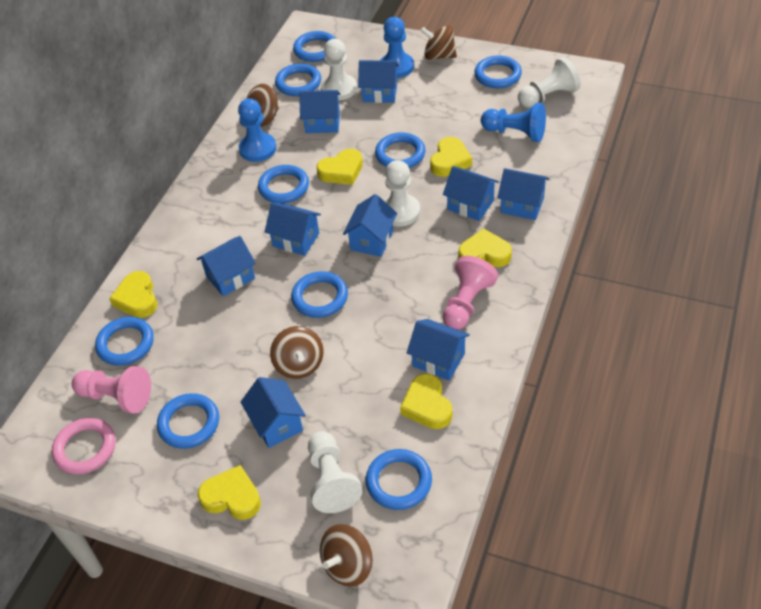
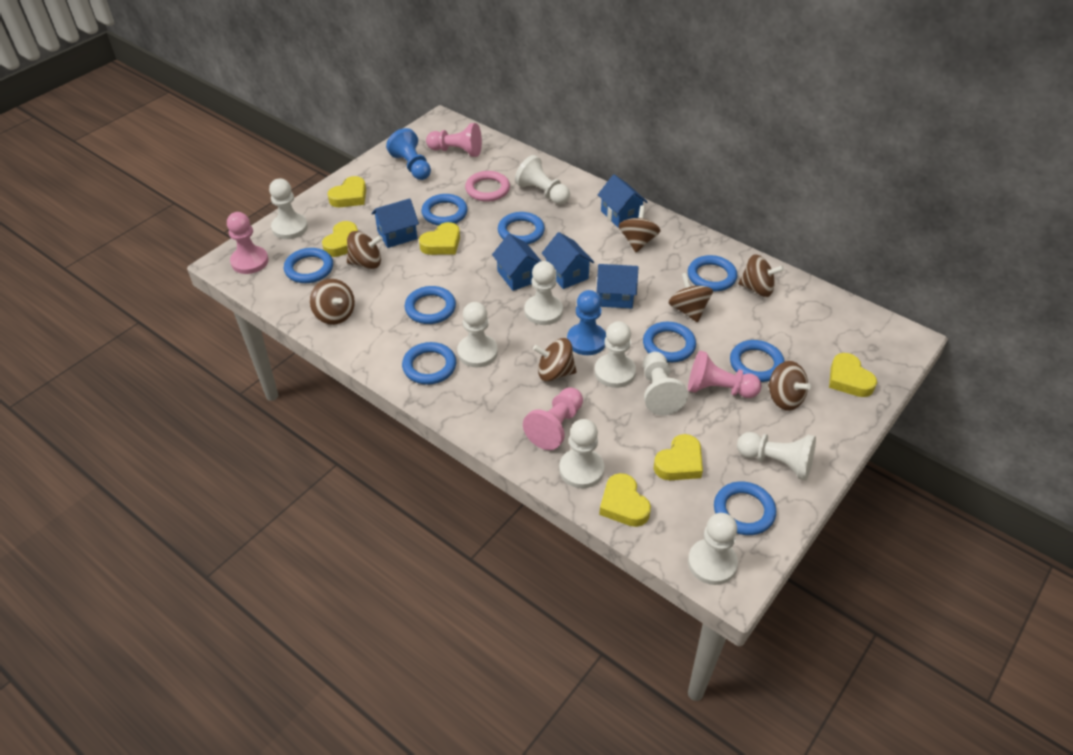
blue house: 9 -> 5
blue pawn: 3 -> 2
brown spinning top: 4 -> 7
pink pawn: 2 -> 4
white pawn: 4 -> 9

